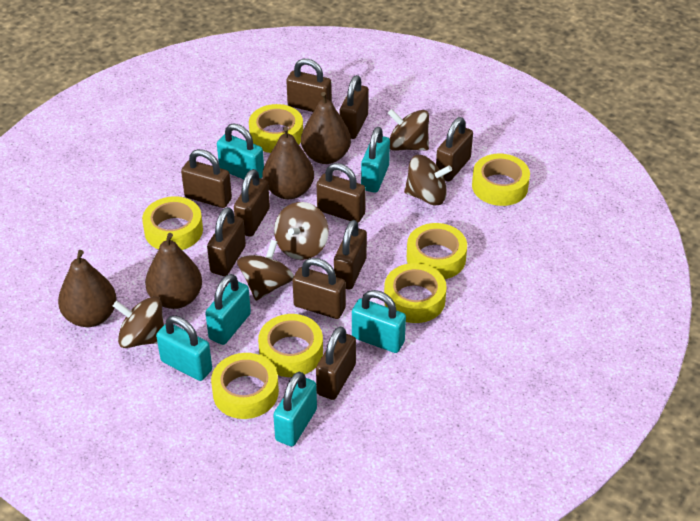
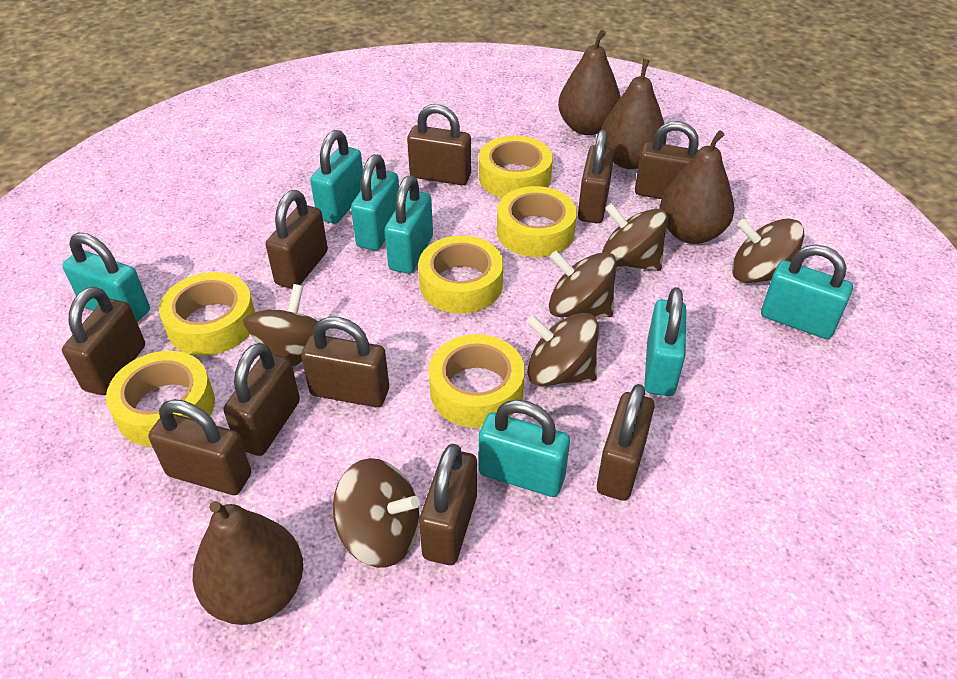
brown spinning top: 5 -> 6
turquoise padlock: 6 -> 7
yellow tape: 7 -> 6

